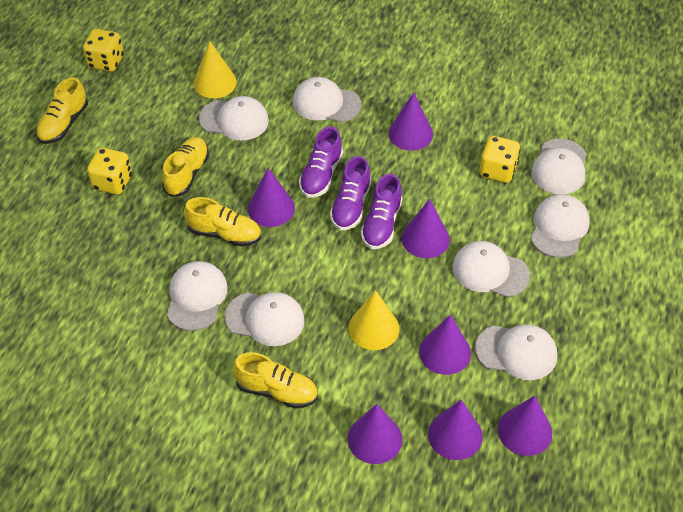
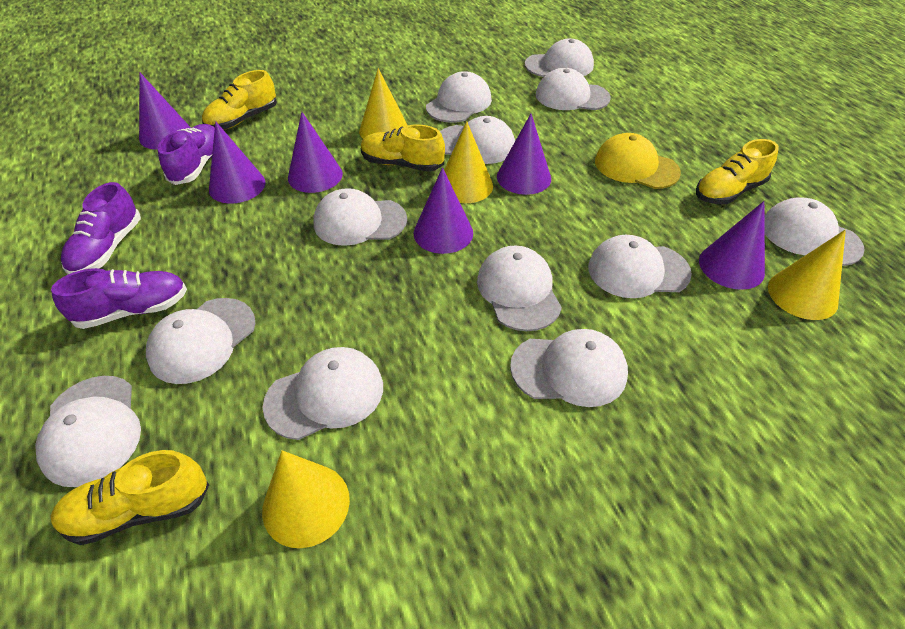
purple cone: 7 -> 6
white cap: 8 -> 12
yellow cap: 0 -> 1
yellow cone: 2 -> 4
yellow dice: 3 -> 0

